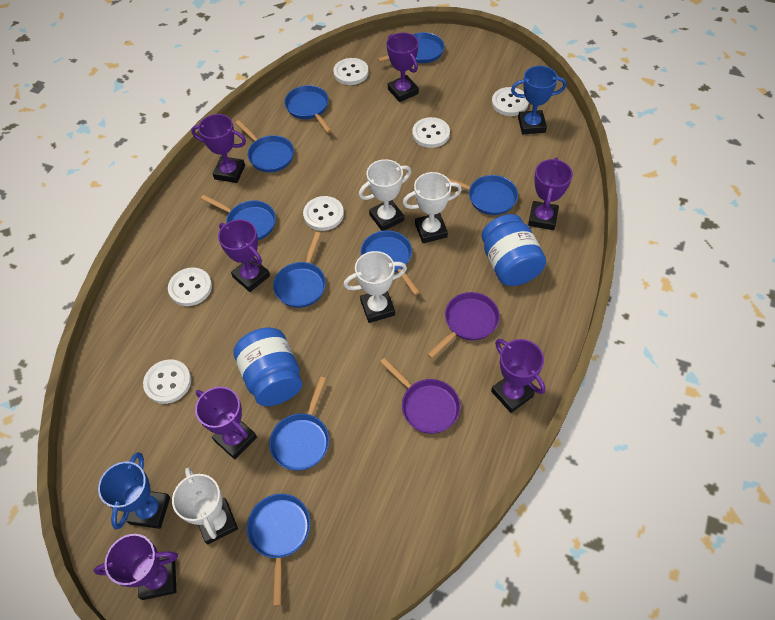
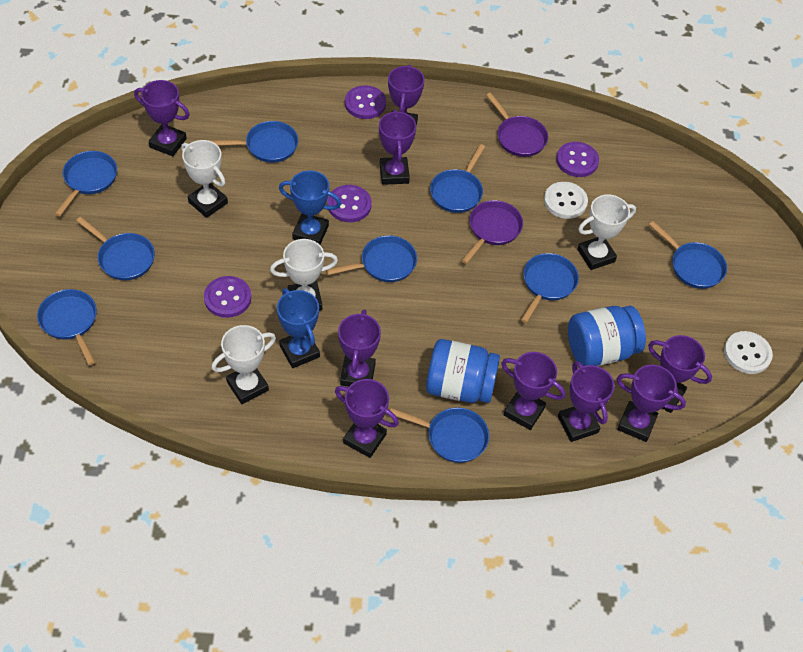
purple button: 0 -> 4
purple trophy: 7 -> 9
white button: 6 -> 2

